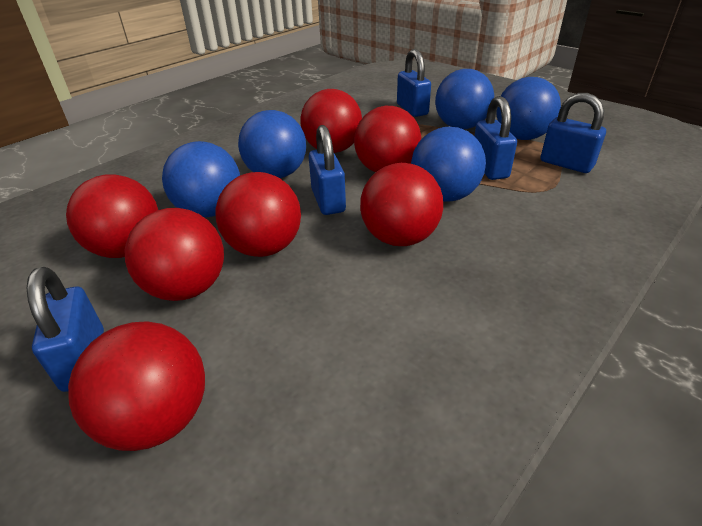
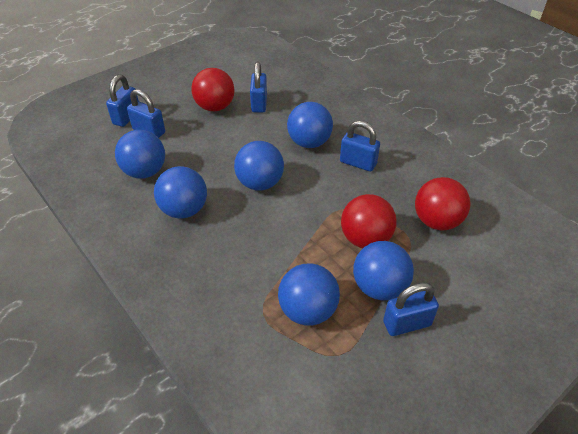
blue ball: 5 -> 6
red ball: 7 -> 3

